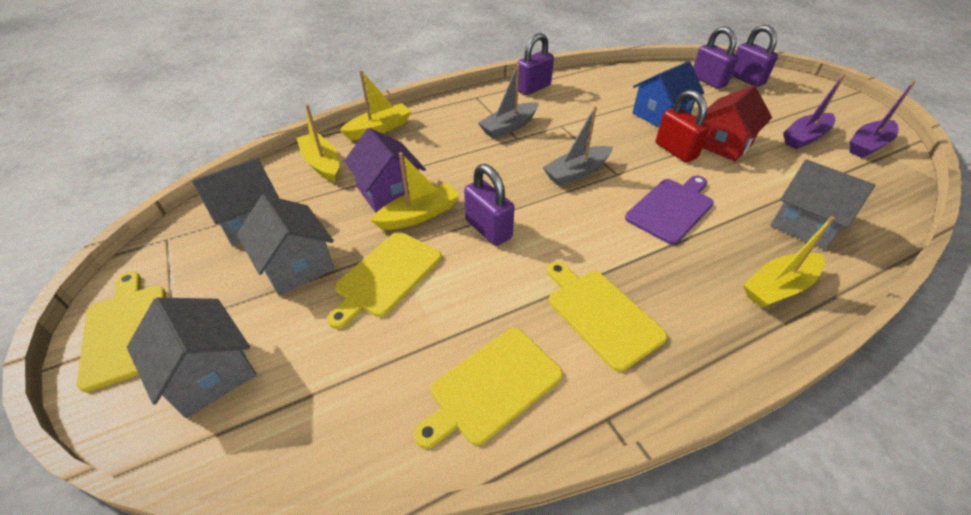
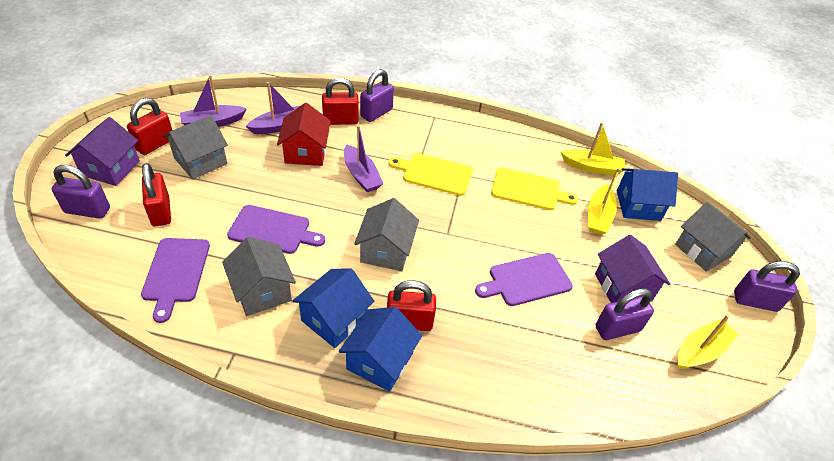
blue house: 1 -> 3
grey boat: 2 -> 0
purple boat: 2 -> 3
purple cutting board: 1 -> 3
purple house: 1 -> 2
red padlock: 1 -> 4
yellow boat: 4 -> 3
yellow cutting board: 4 -> 2

